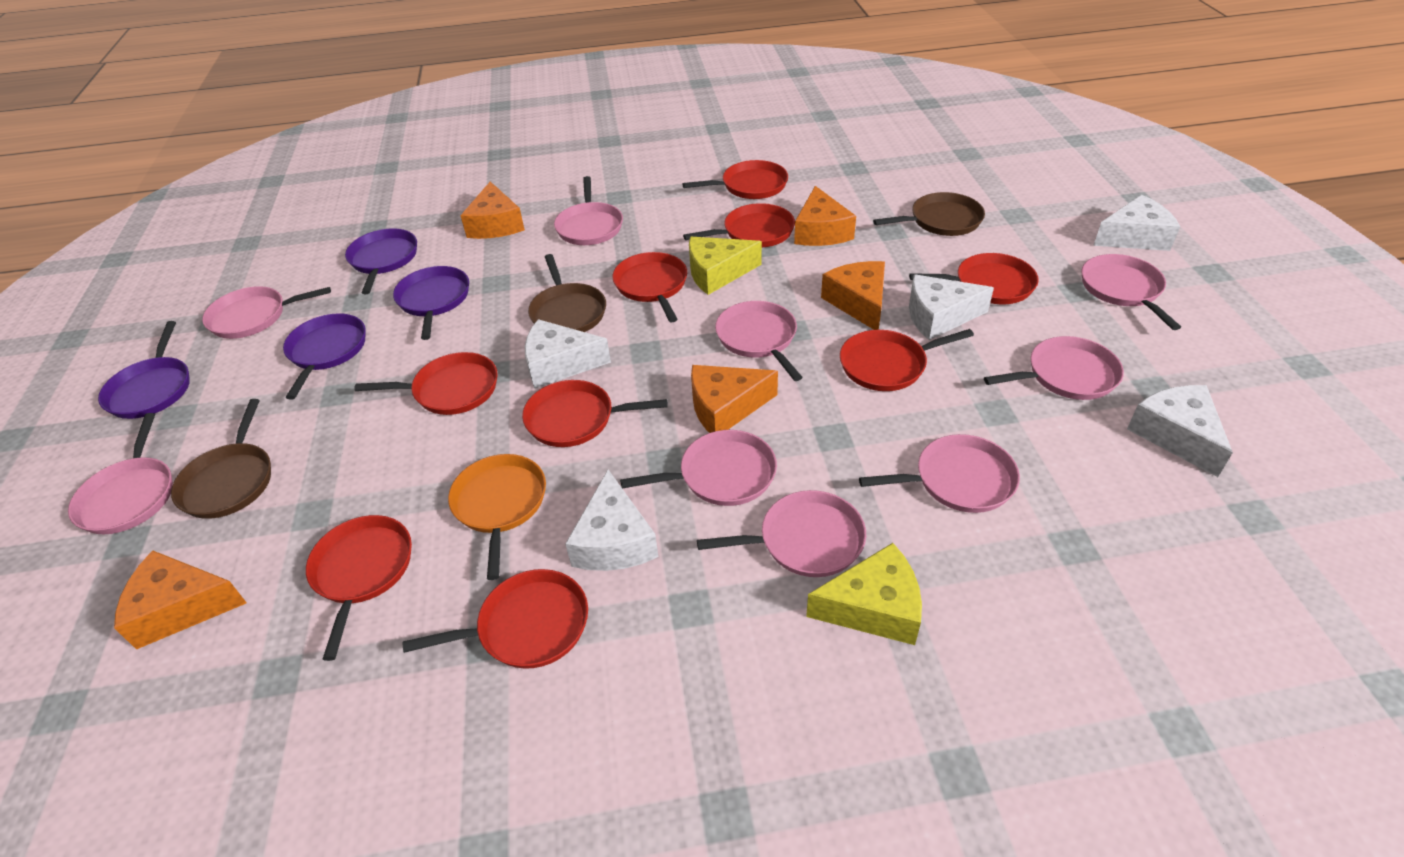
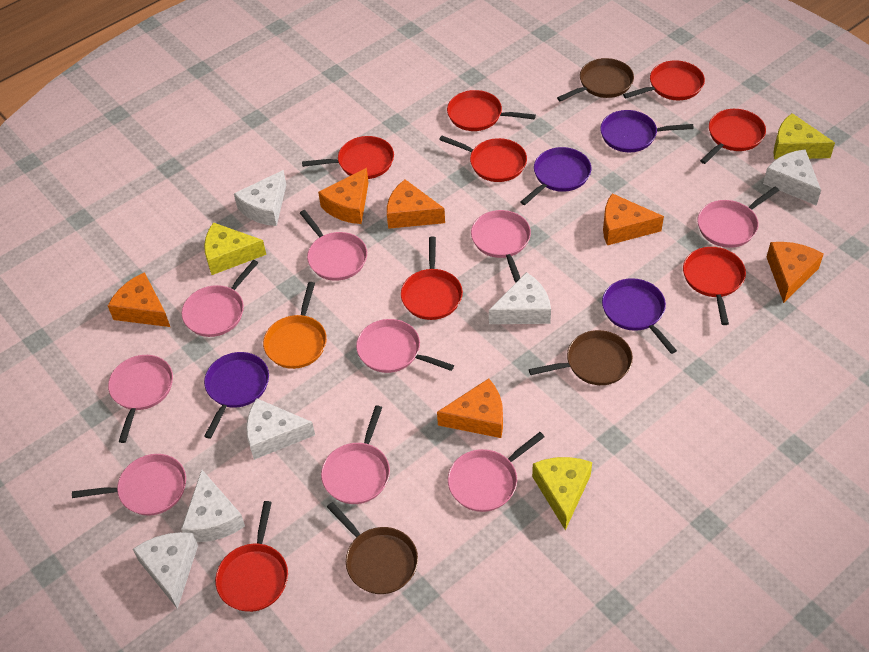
orange cheese: 5 -> 6
red pan: 9 -> 8
white cheese: 5 -> 6
yellow cheese: 2 -> 3

